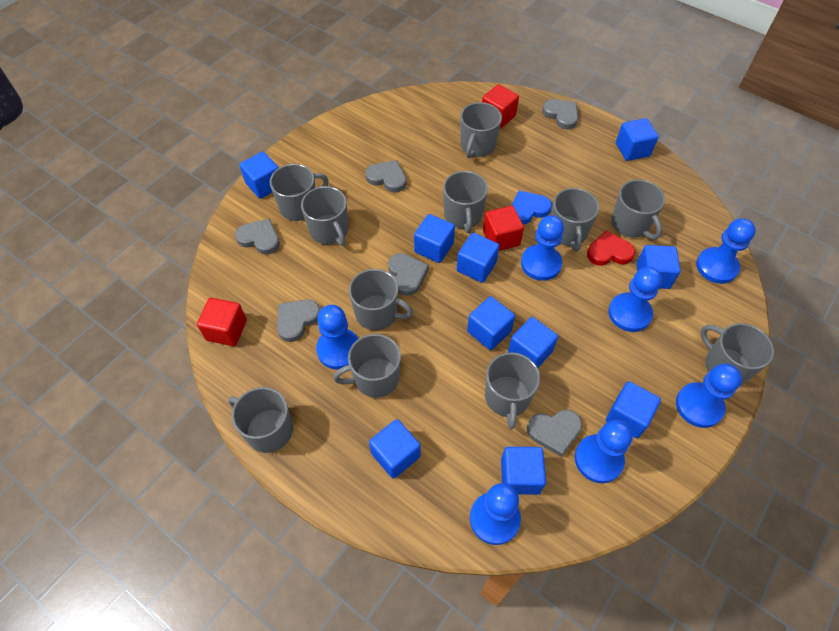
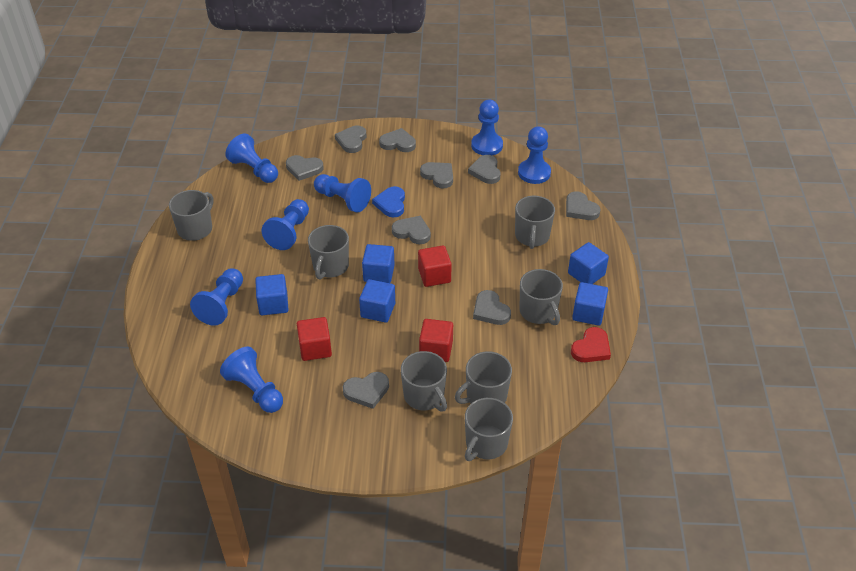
blue cube: 10 -> 5
grey heart: 6 -> 9
grey mug: 11 -> 7

